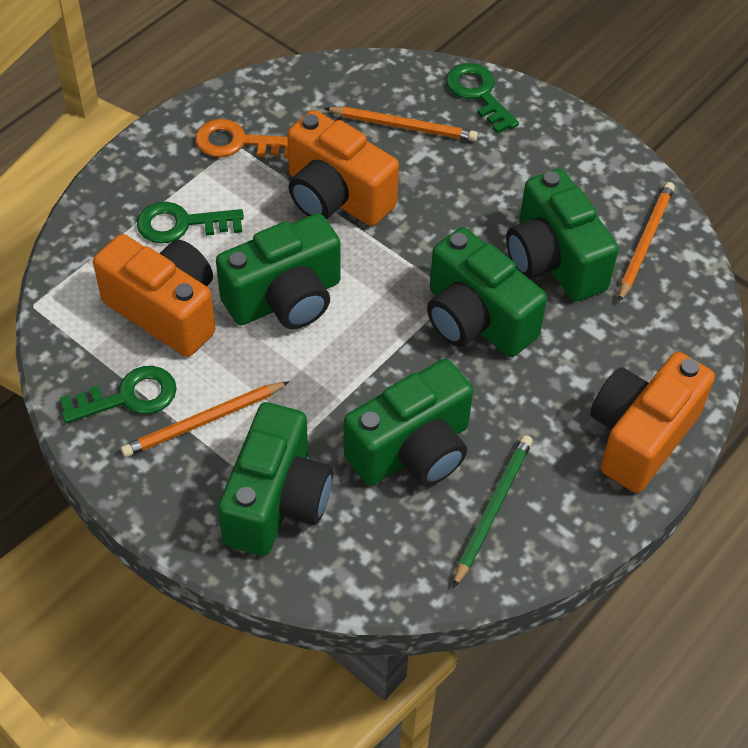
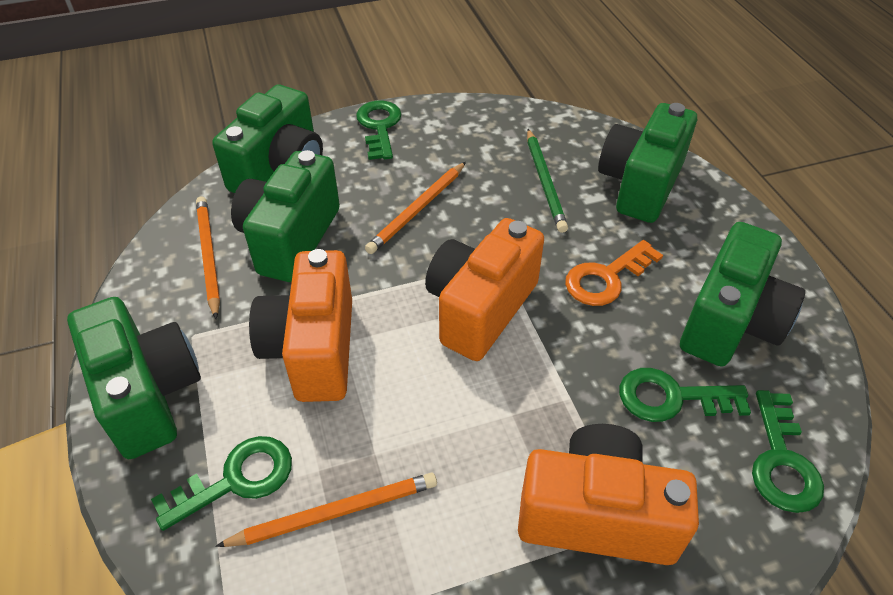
green key: 3 -> 4

